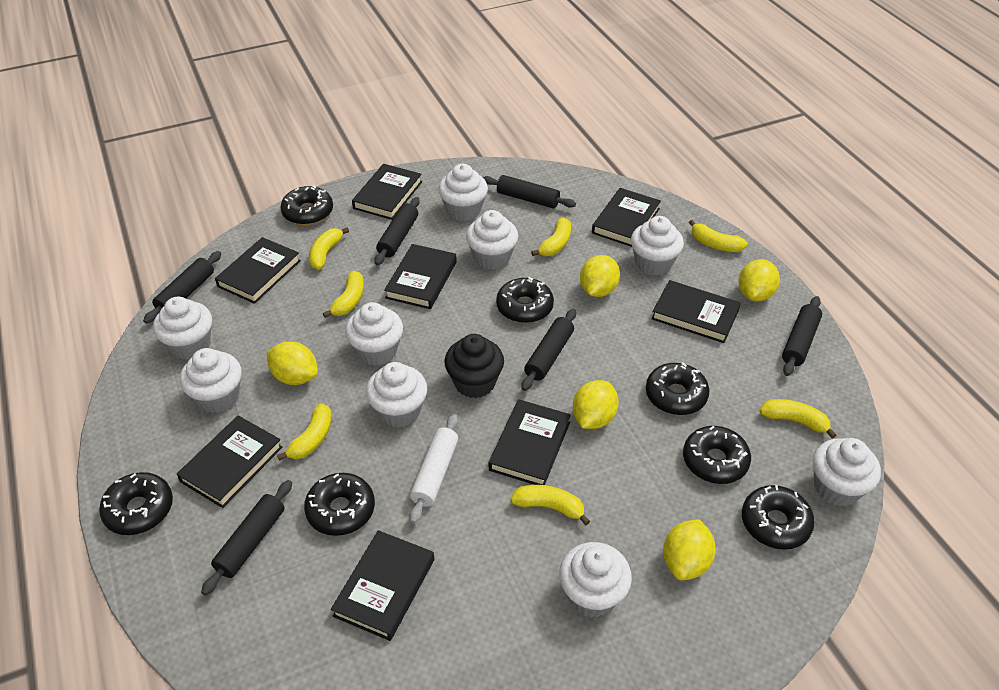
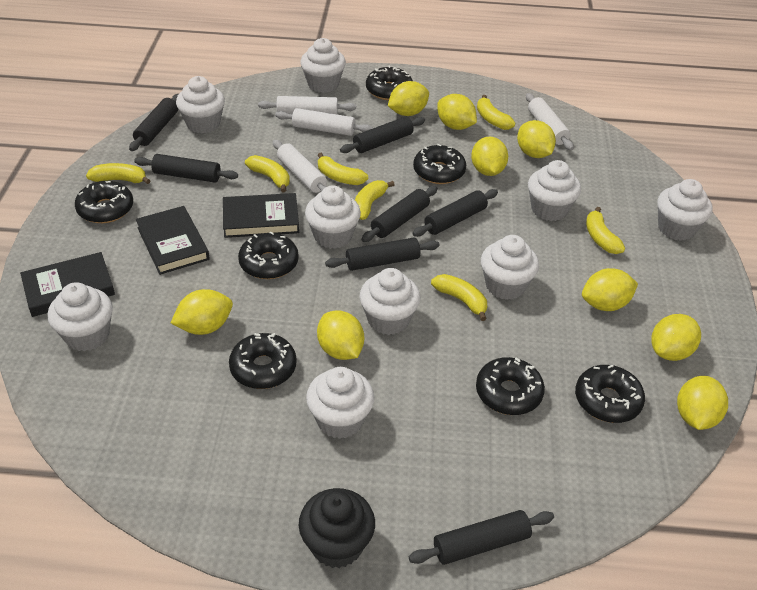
black book: 8 -> 3
black rolling pin: 6 -> 7
white rolling pin: 1 -> 4
yellow lemon: 5 -> 9

